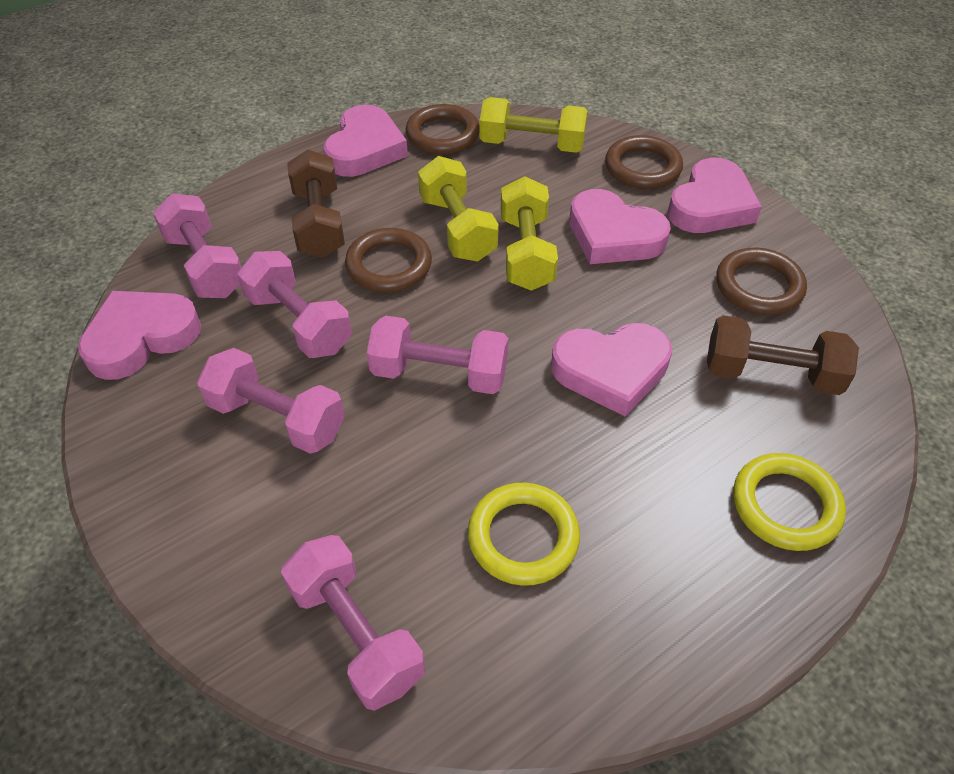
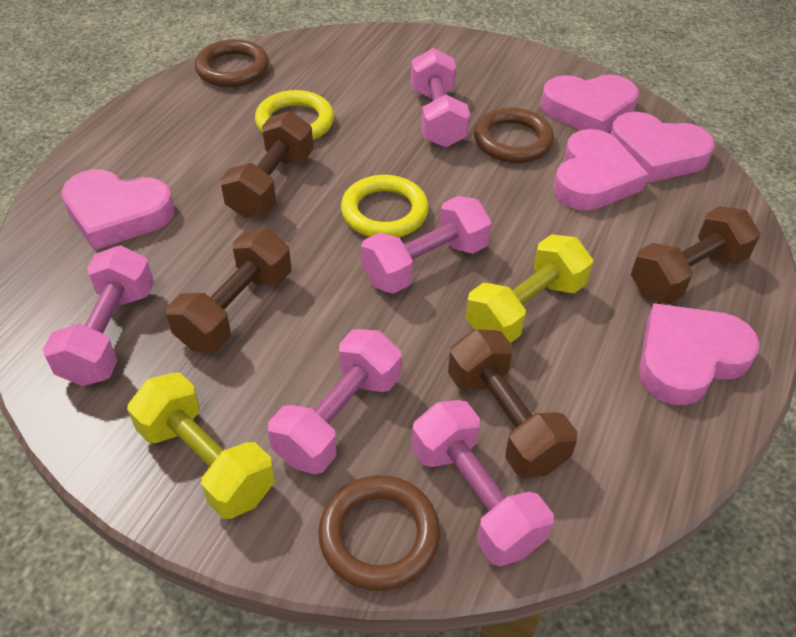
brown dumbbell: 2 -> 4
brown ring: 4 -> 3
yellow dumbbell: 3 -> 2

